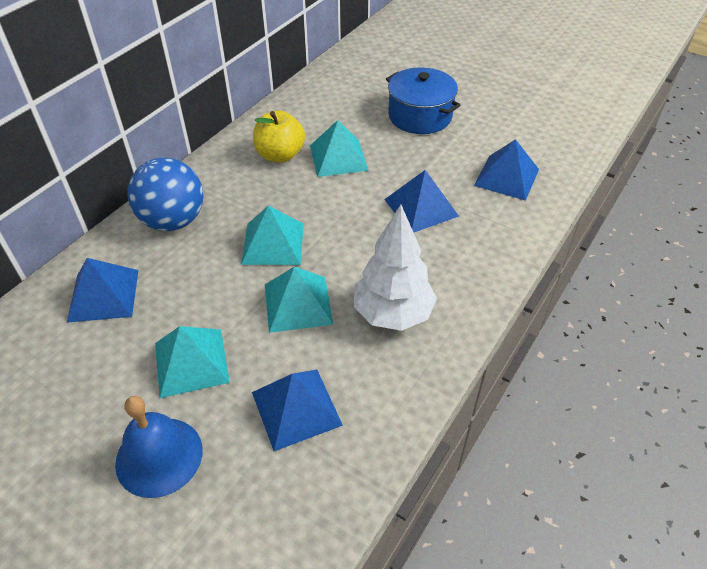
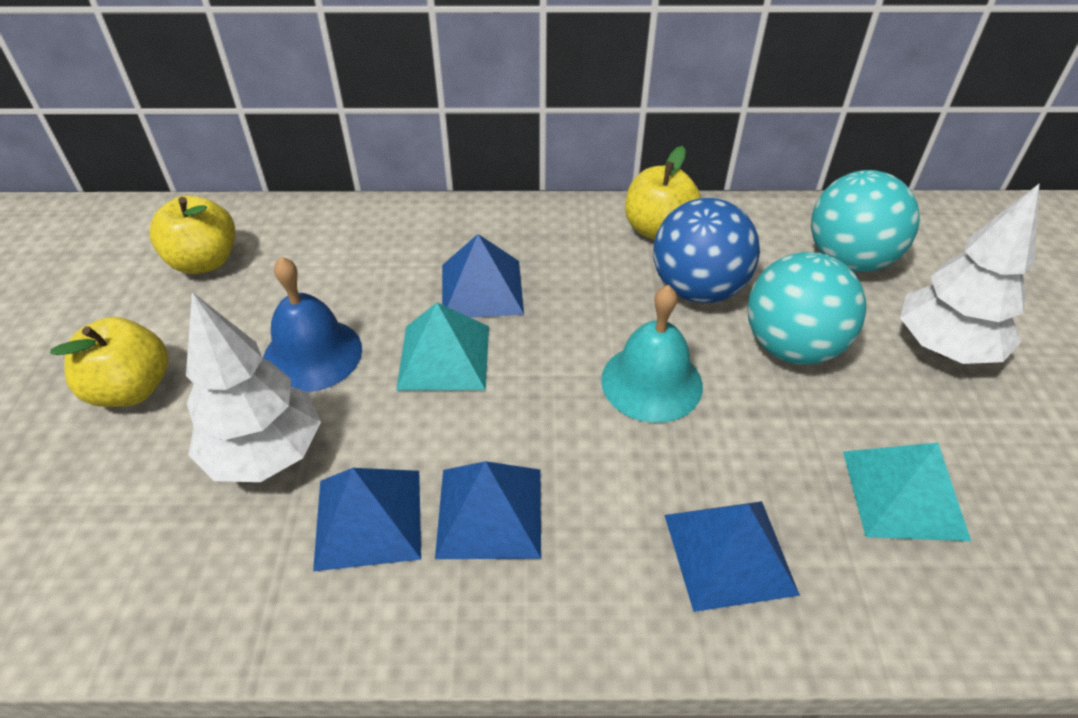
blue pot: 1 -> 0
turquoise ball: 0 -> 2
turquoise bell: 0 -> 1
turquoise pyramid: 4 -> 2
white tree: 1 -> 2
yellow apple: 1 -> 3

